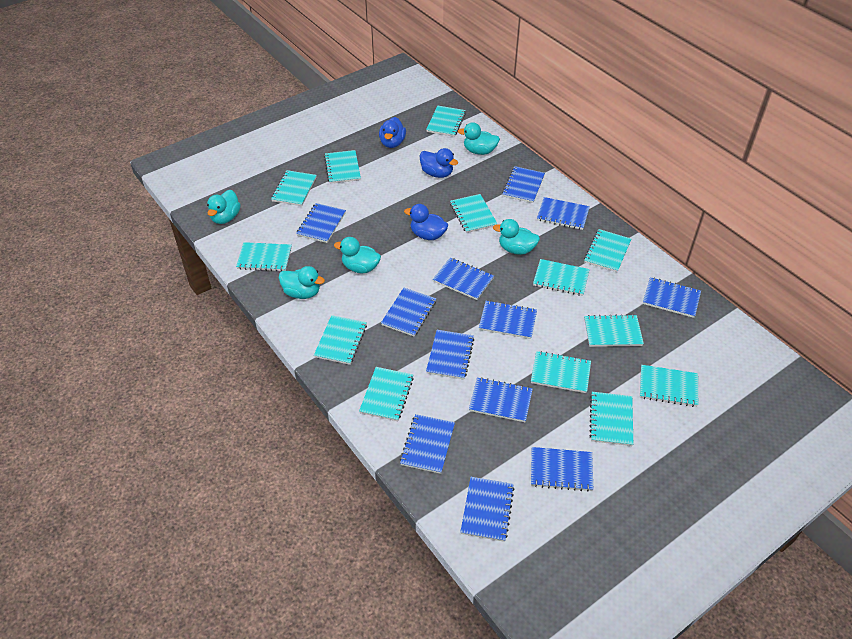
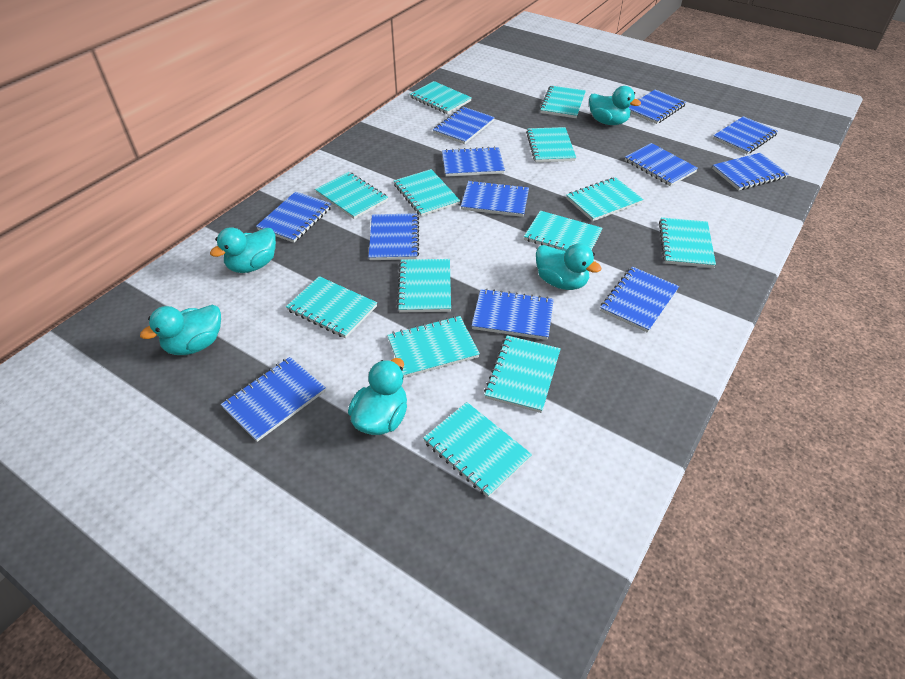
blue duck: 3 -> 0

